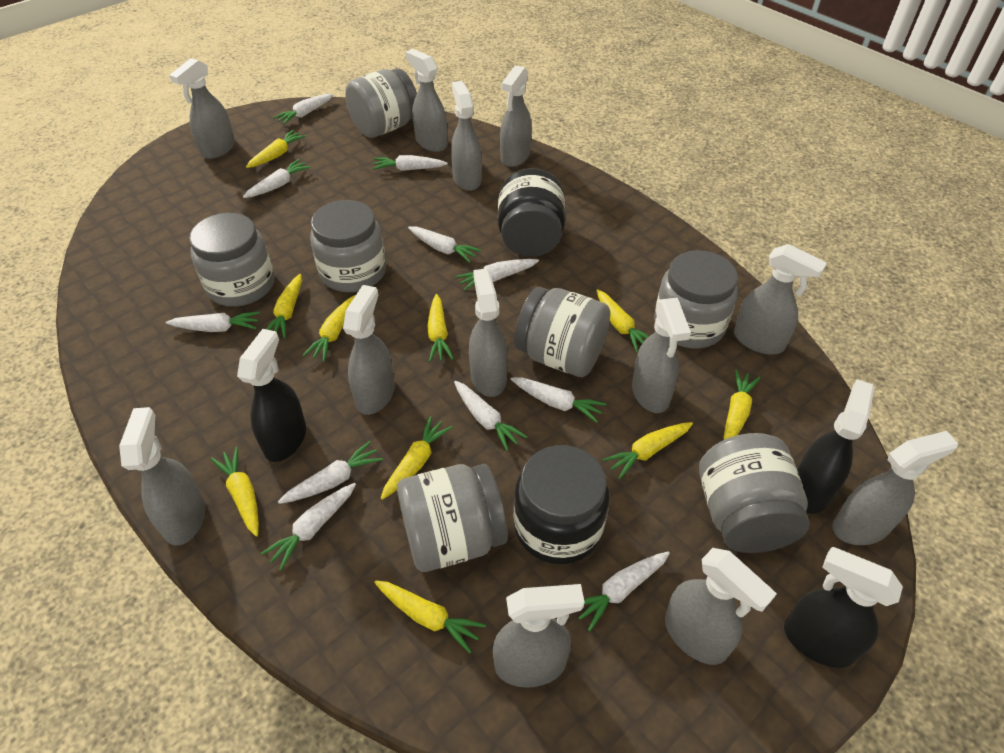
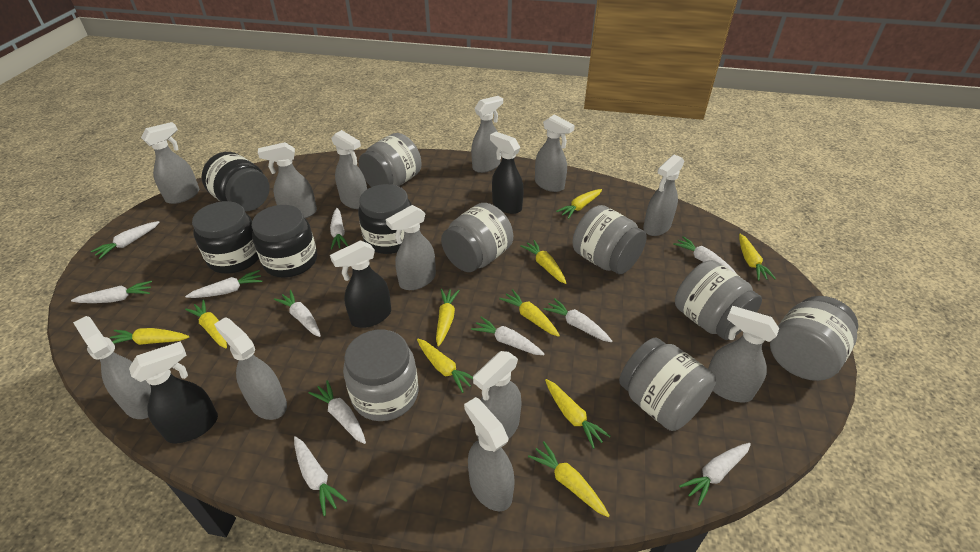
black jar: 2 -> 4

